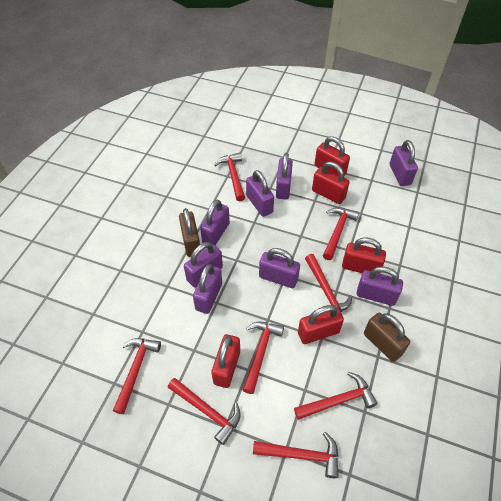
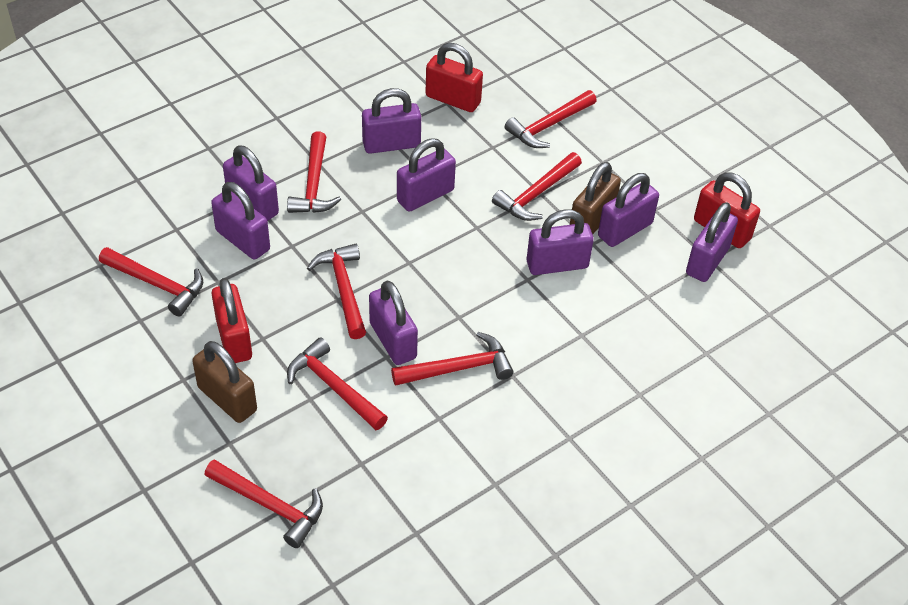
red padlock: 5 -> 3

